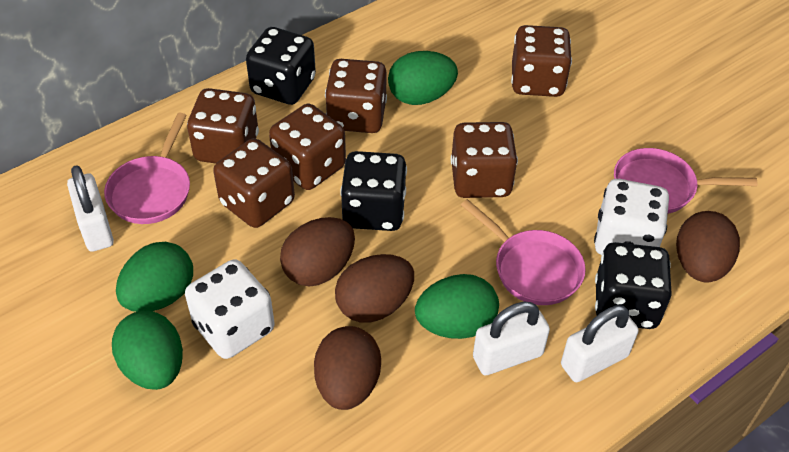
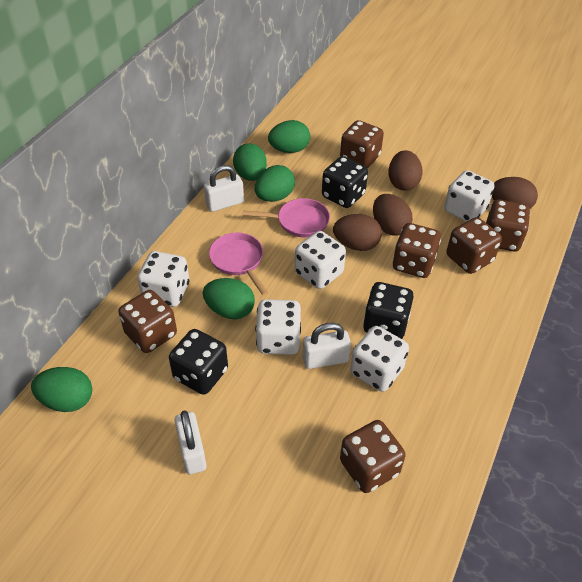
green egg: 4 -> 5
pink pan: 3 -> 2
white dice: 2 -> 5

